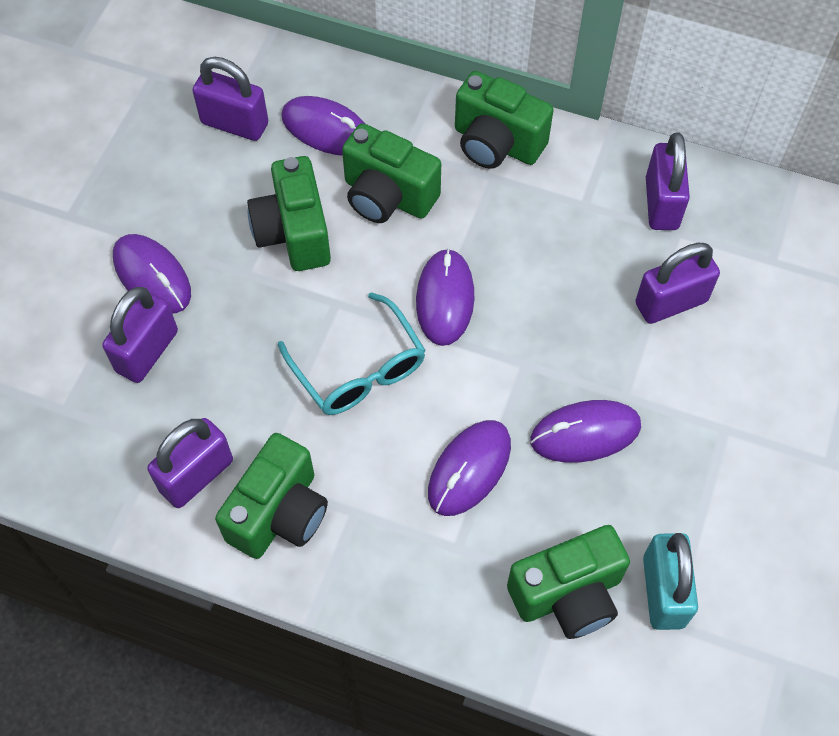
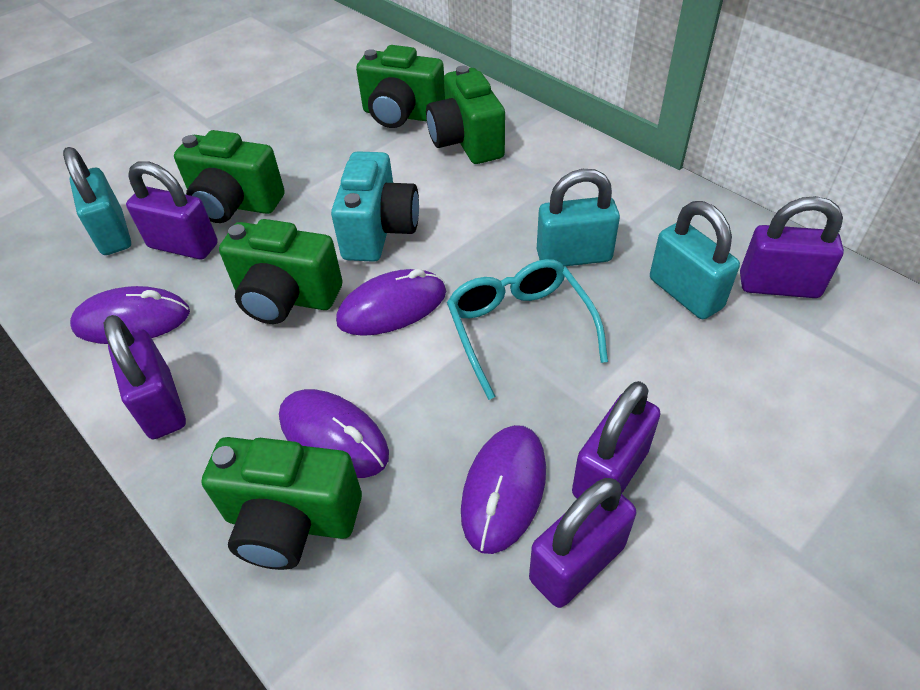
purple mouse: 5 -> 4
turquoise camera: 0 -> 1
turquoise padlock: 1 -> 3

